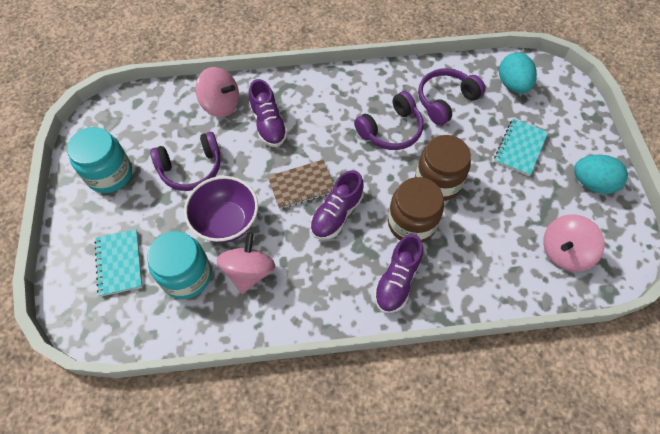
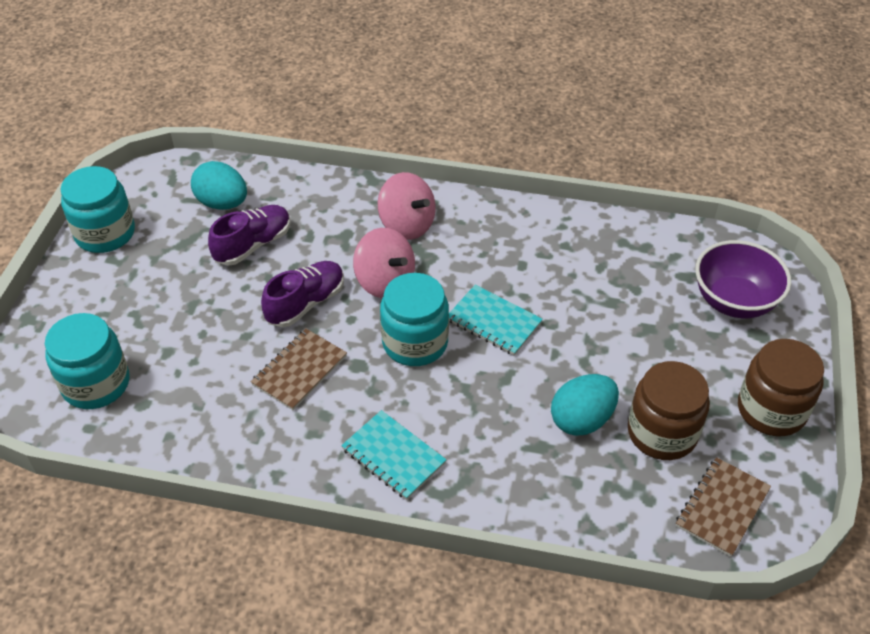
brown notebook: 1 -> 2
pink spinning top: 3 -> 2
purple headphones: 3 -> 0
purple shoe: 3 -> 2
turquoise jar: 2 -> 3

